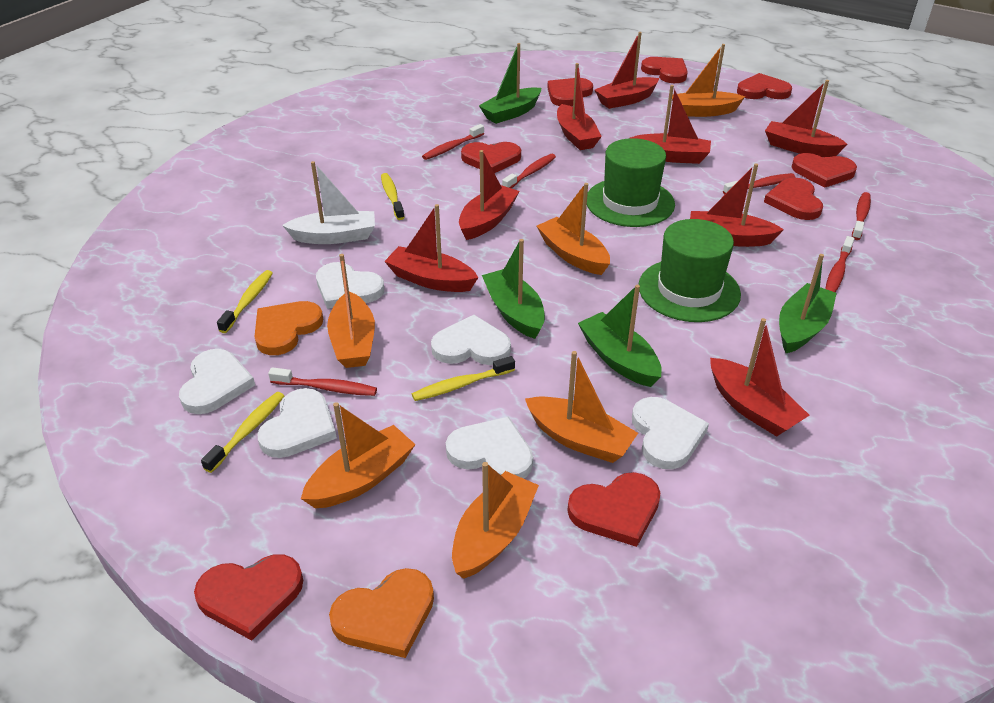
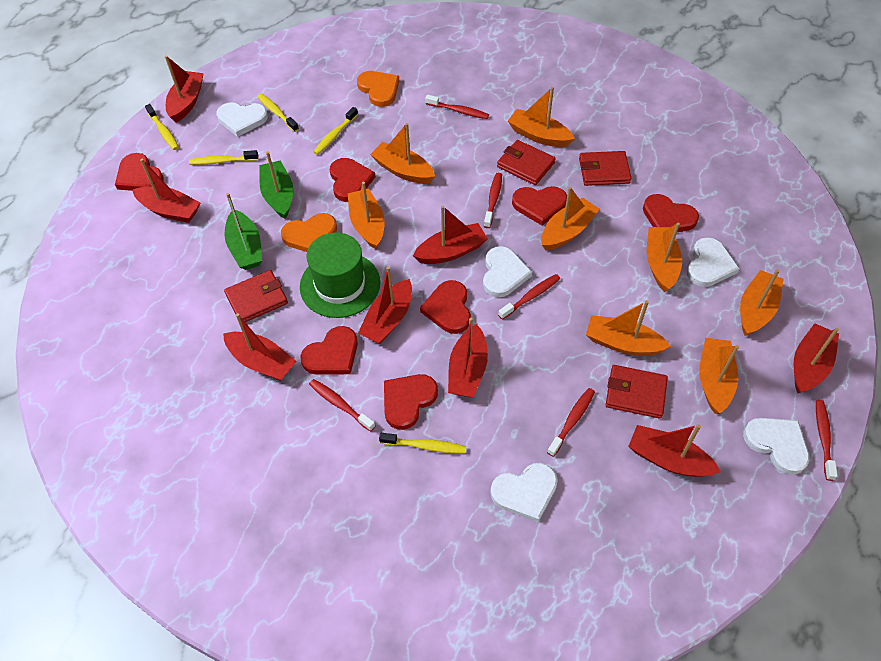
green boat: 4 -> 2
green hat: 2 -> 1
orange boat: 6 -> 8
red heart: 8 -> 7
red wallet: 0 -> 4
white boat: 1 -> 0
white heart: 6 -> 5
yellow toothbrush: 4 -> 5

